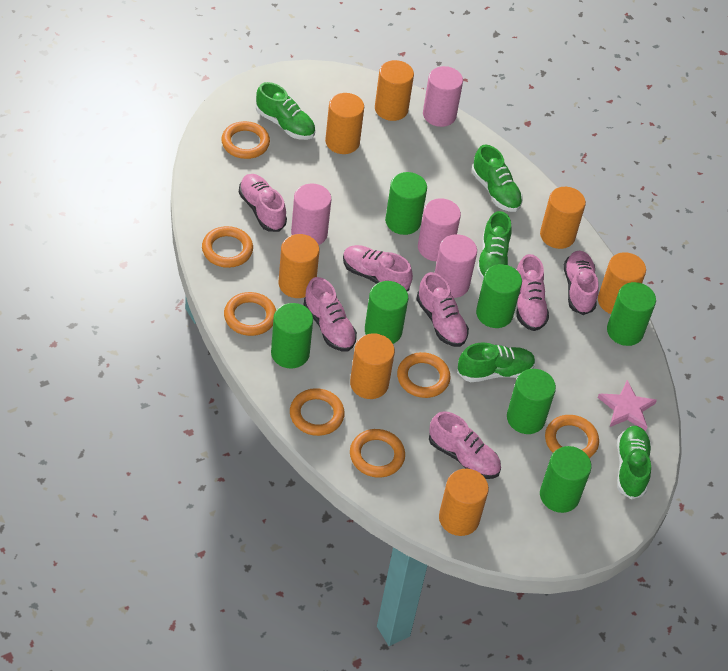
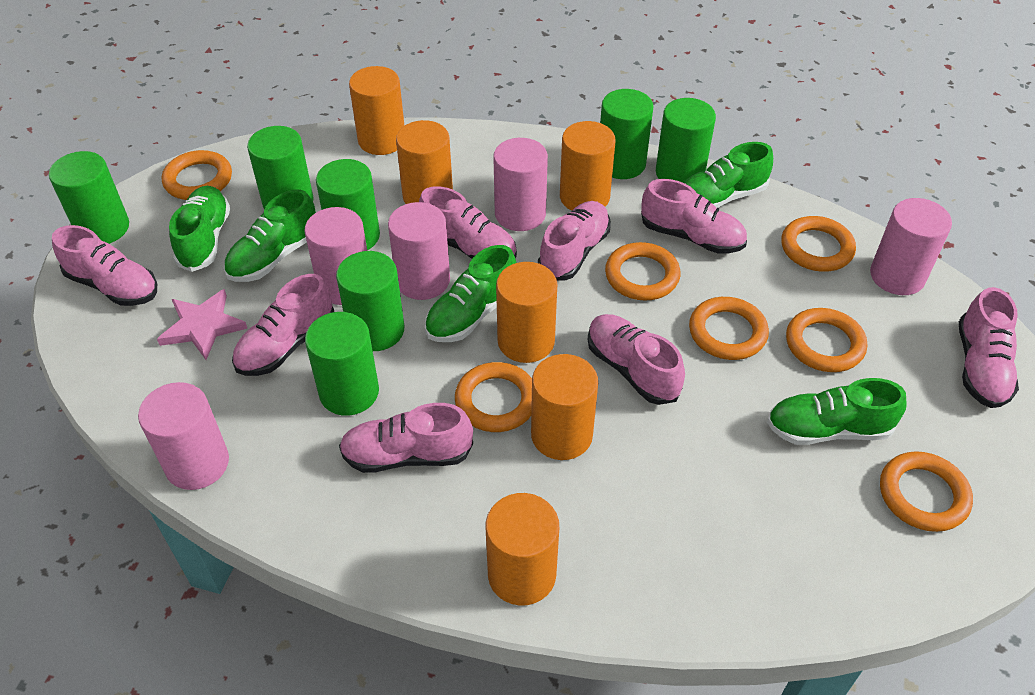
orange cylinder: 7 -> 6
pink cylinder: 4 -> 5
pink shoe: 7 -> 8

